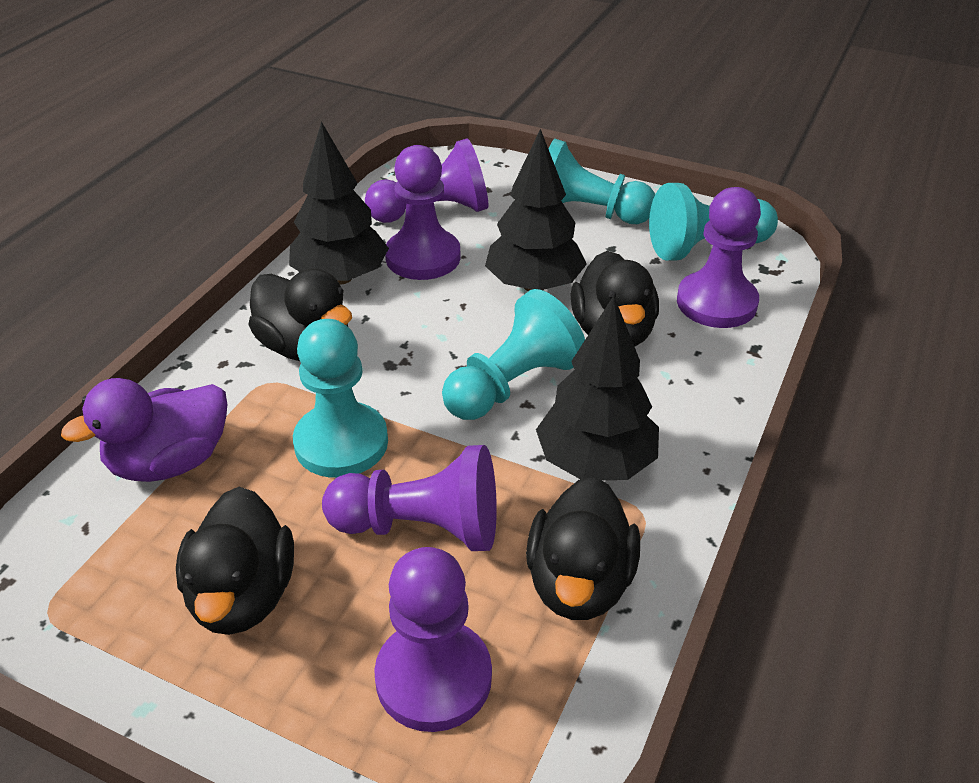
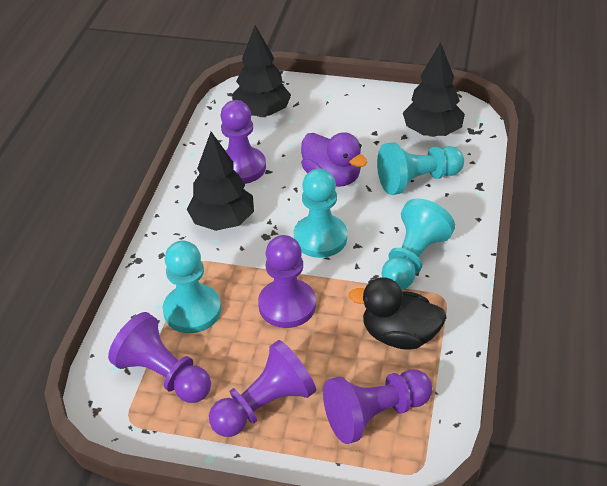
black duck: 4 -> 1

